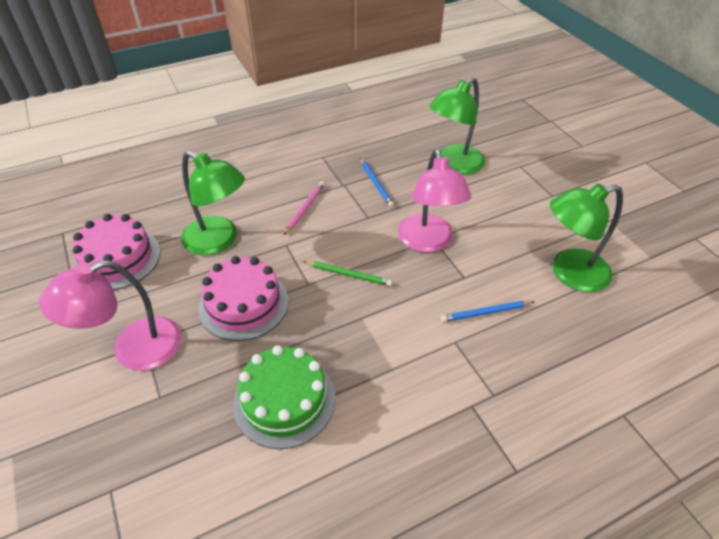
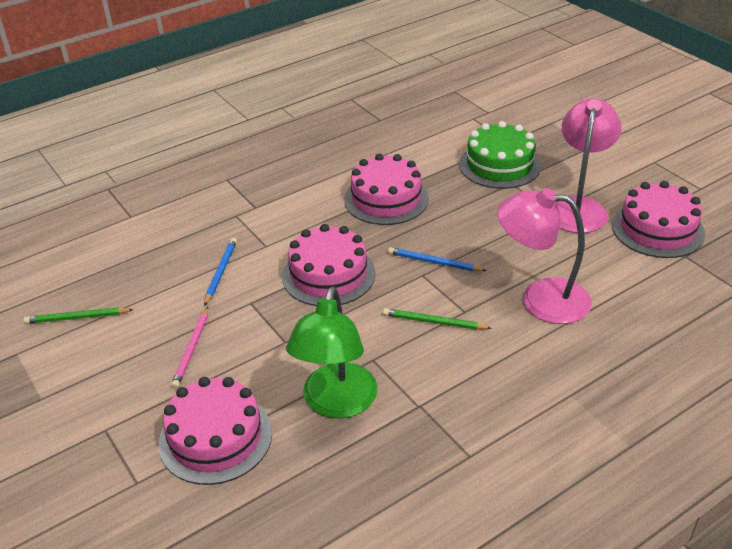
green lamp: 3 -> 1
green pencil: 1 -> 2
pink cake: 2 -> 4

